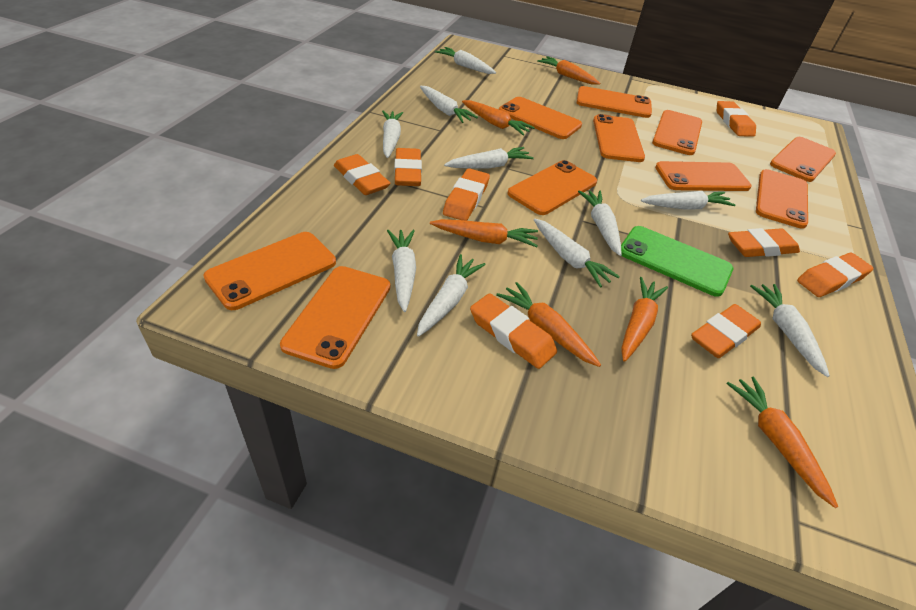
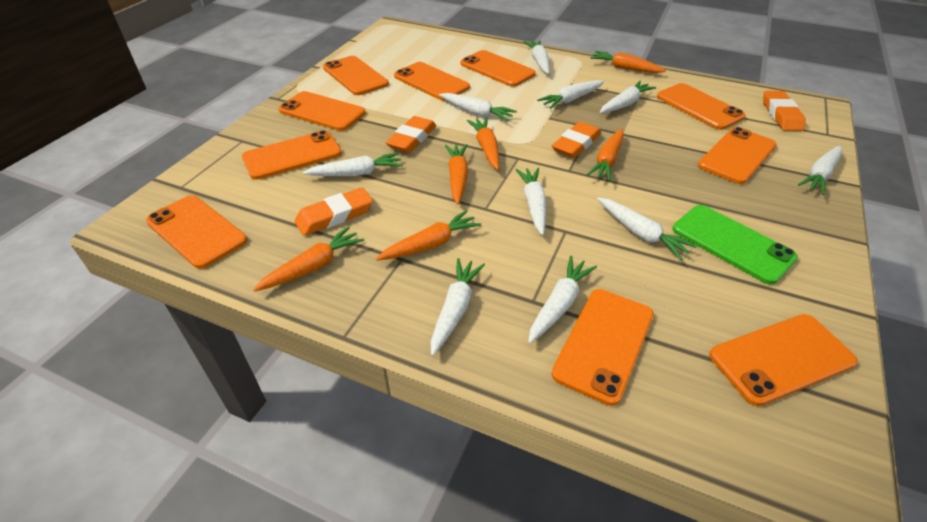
orange eraser: 8 -> 4

